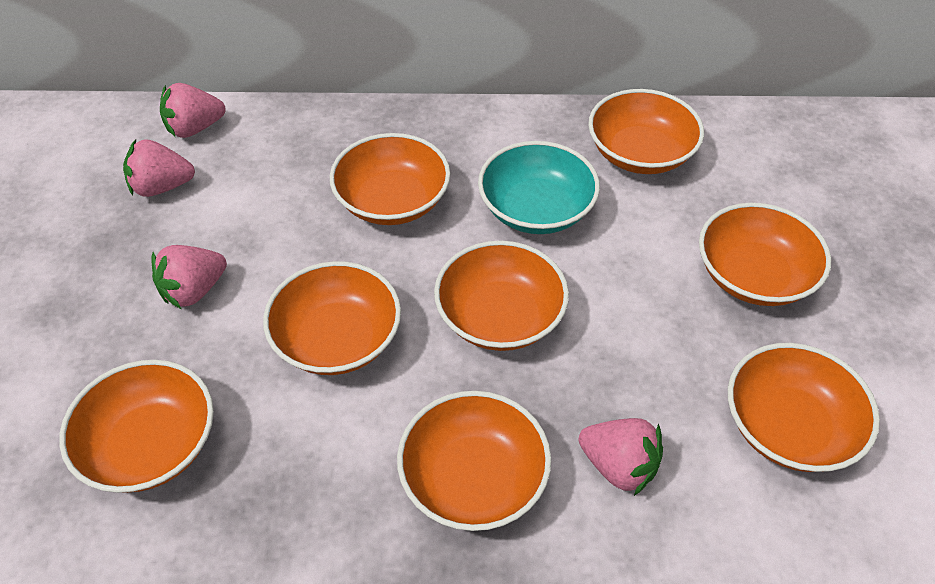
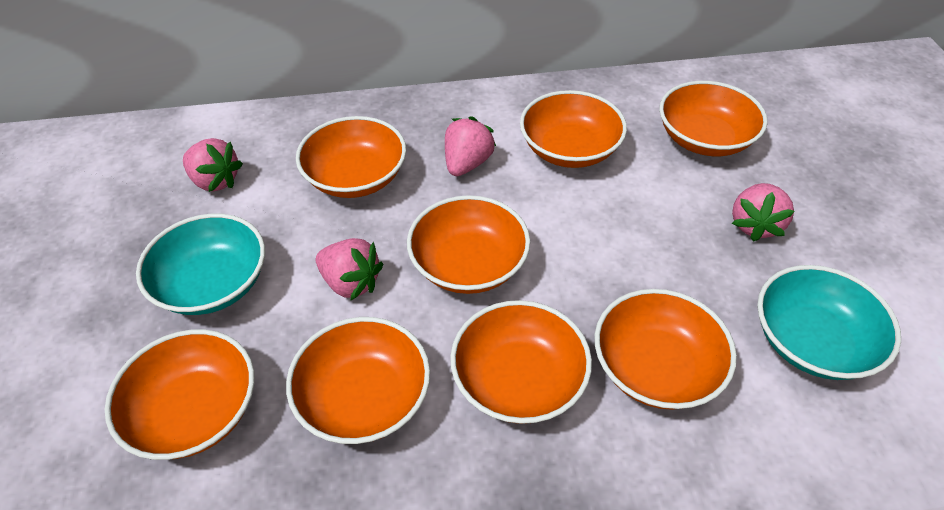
turquoise bowl: 1 -> 2

